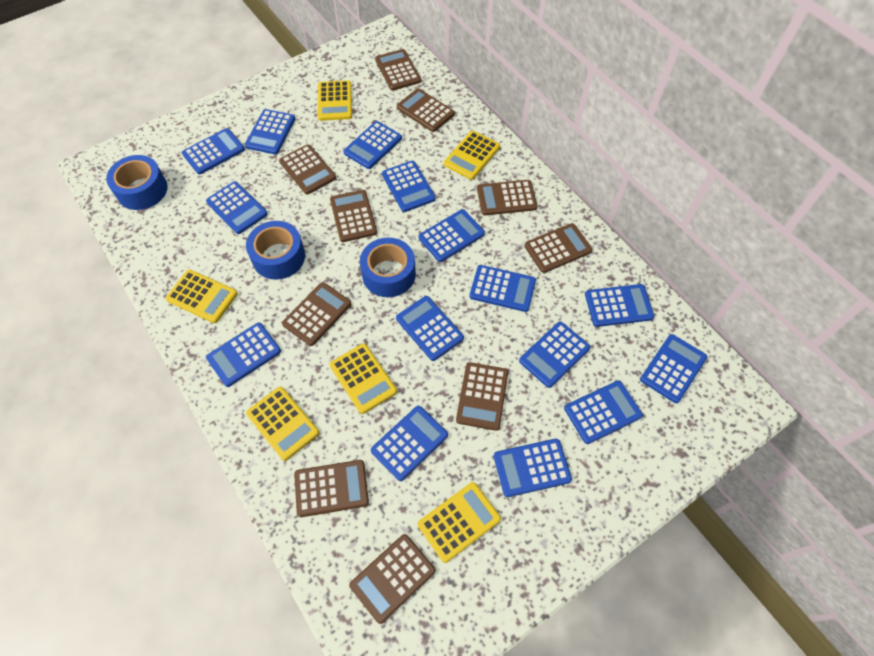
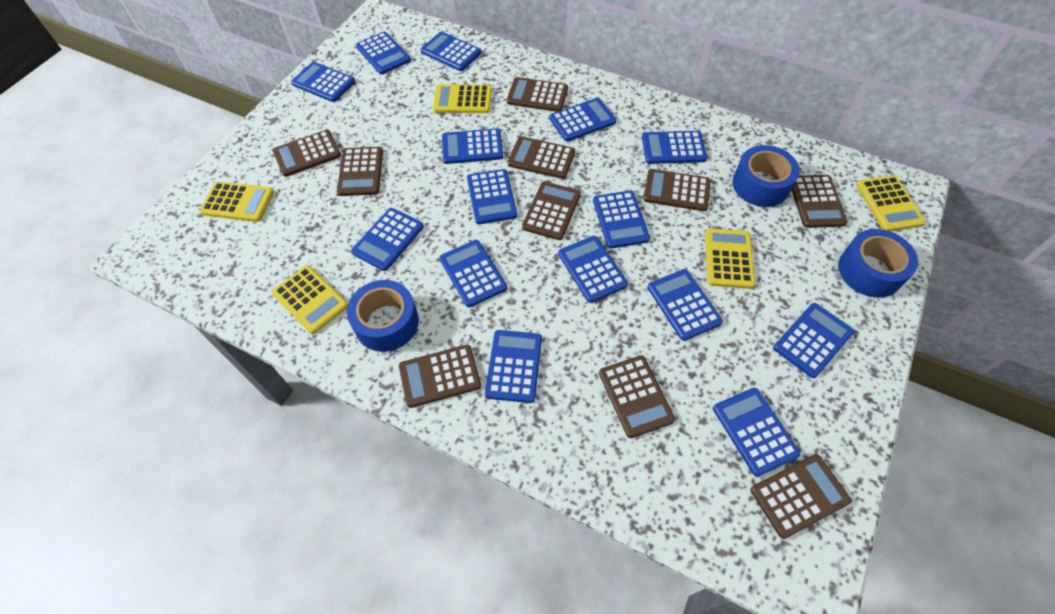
yellow calculator: 6 -> 5

